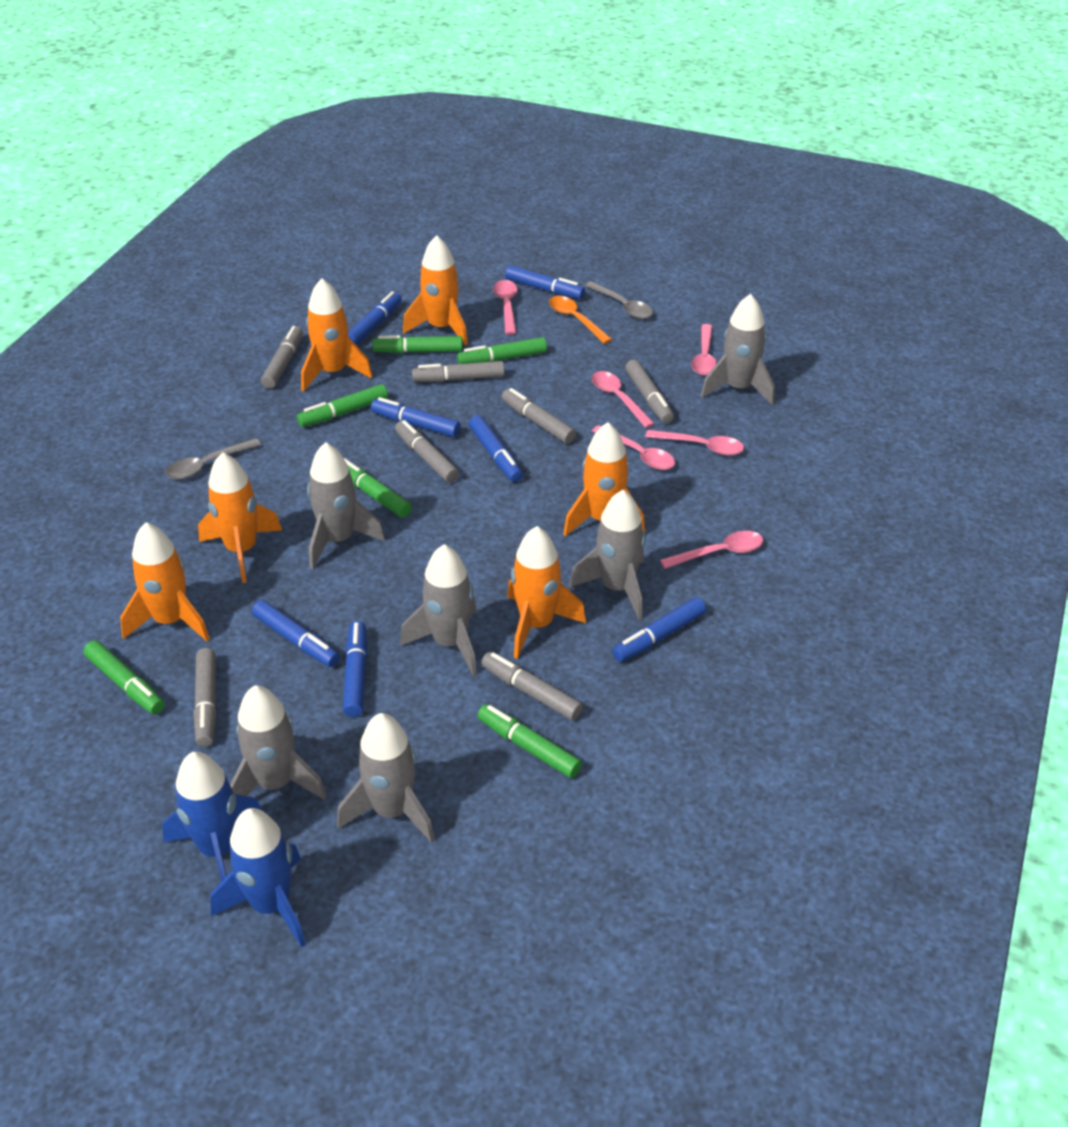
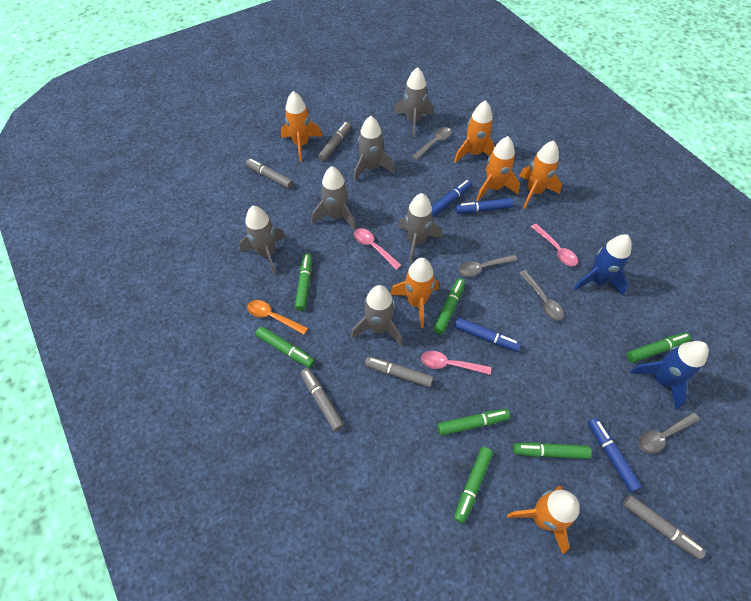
blue marker: 7 -> 4
green marker: 6 -> 7
grey marker: 7 -> 5
grey spoon: 2 -> 4
pink spoon: 6 -> 3

